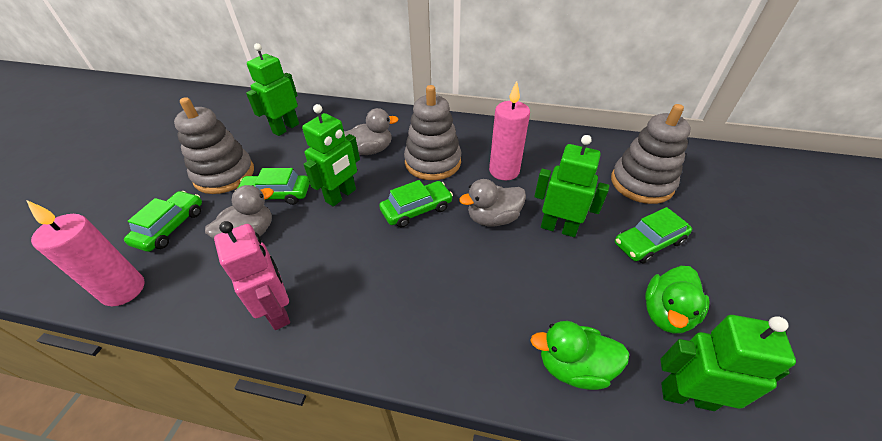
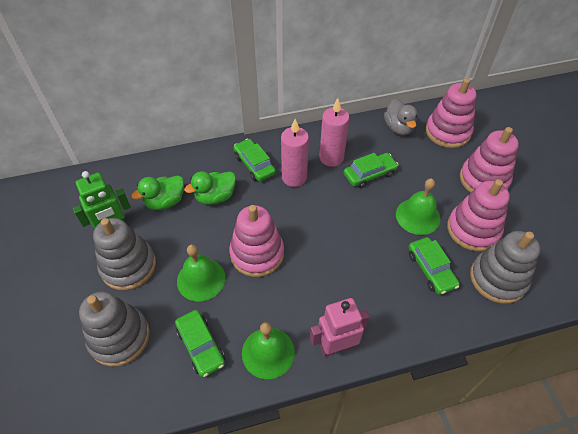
green bell: 0 -> 3
green robot: 4 -> 1
grey duck: 3 -> 1
pink stacking toy: 0 -> 4

